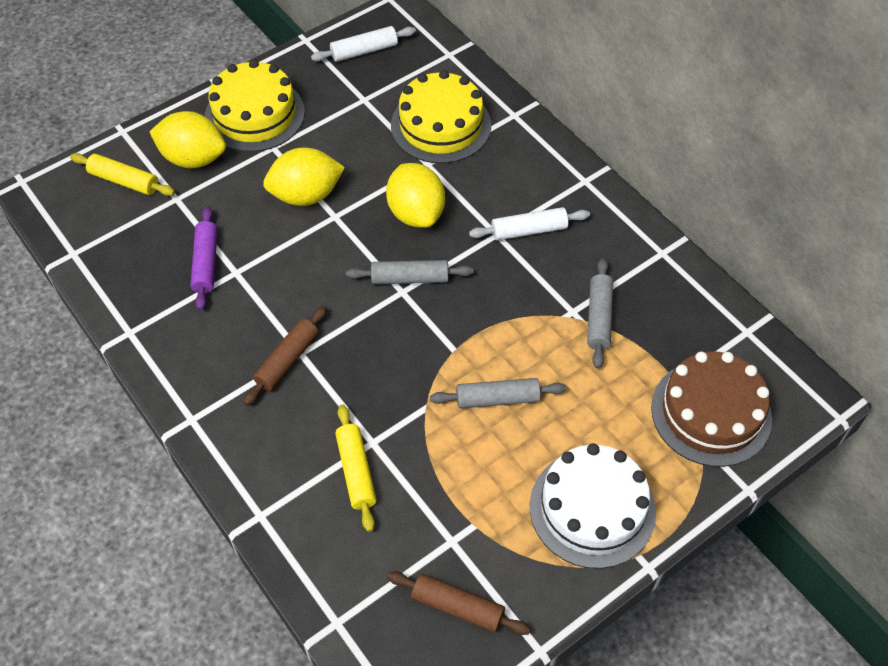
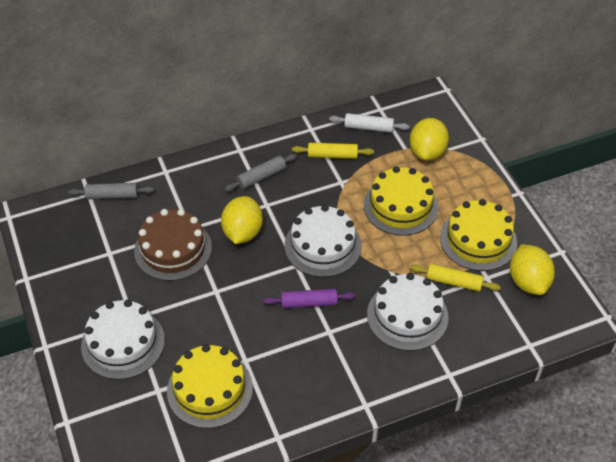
brown rolling pin: 2 -> 0
grey rolling pin: 3 -> 2
white cake: 1 -> 3
white rolling pin: 2 -> 1
yellow cake: 2 -> 3

